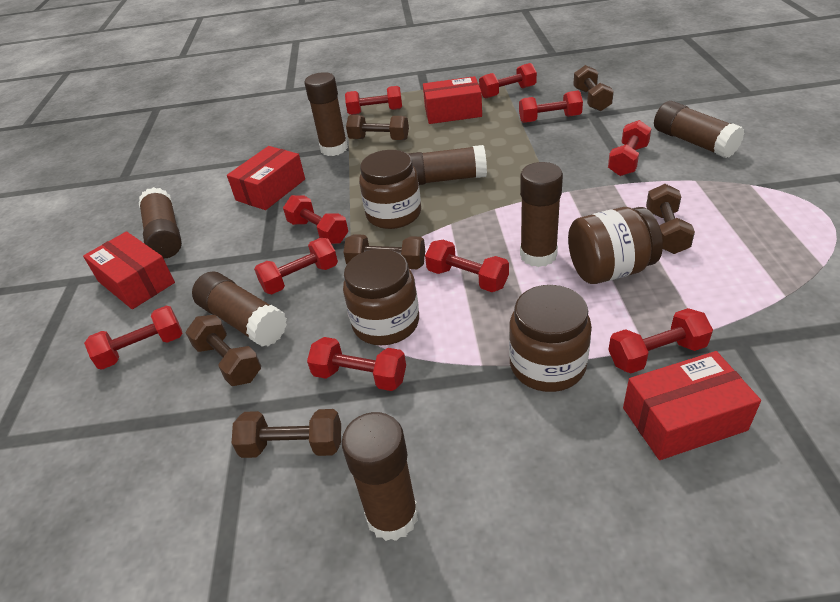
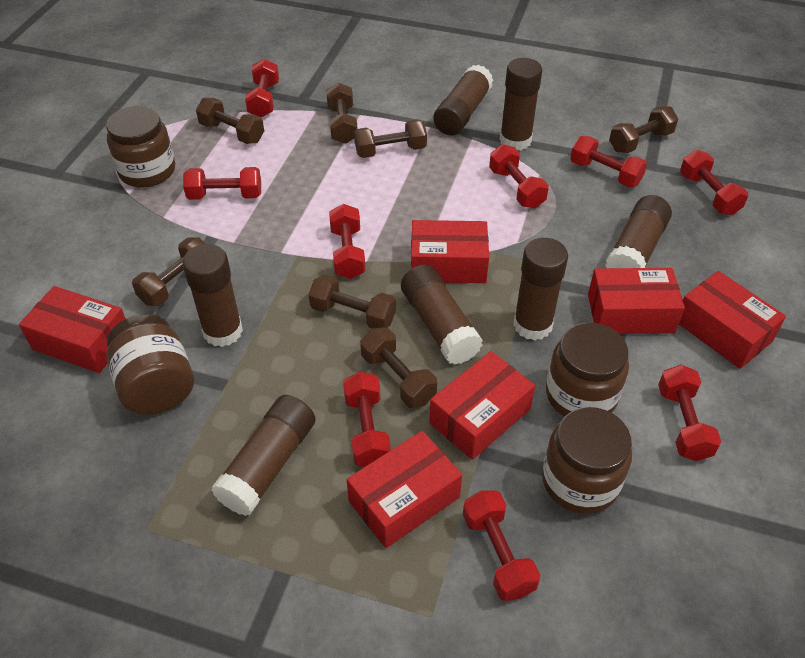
brown dumbbell: 6 -> 7
red box: 4 -> 6
red dumbbell: 10 -> 9

